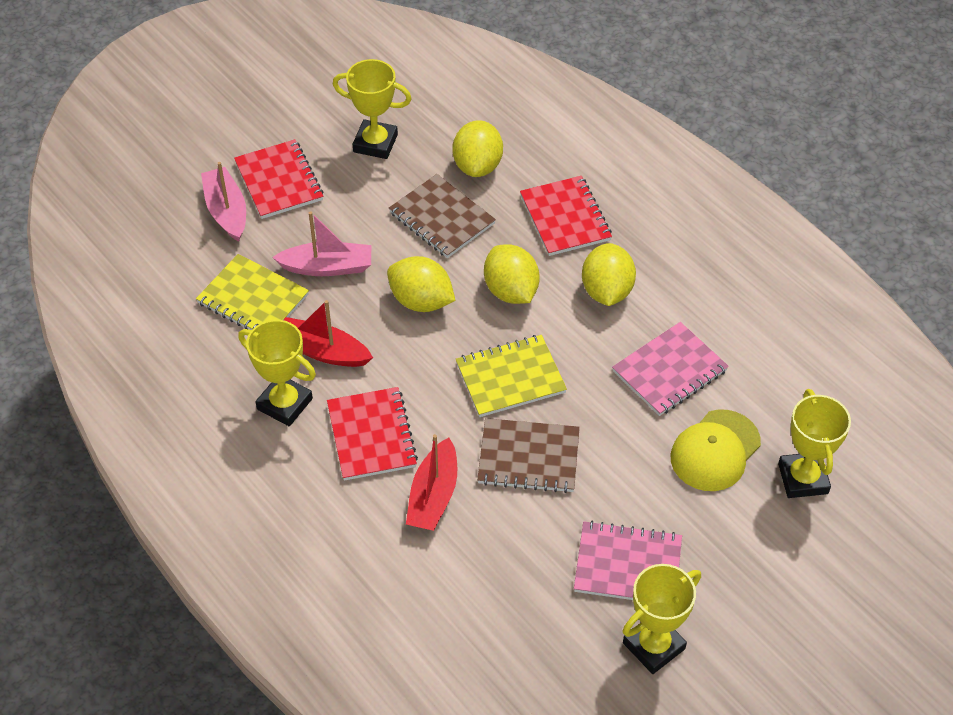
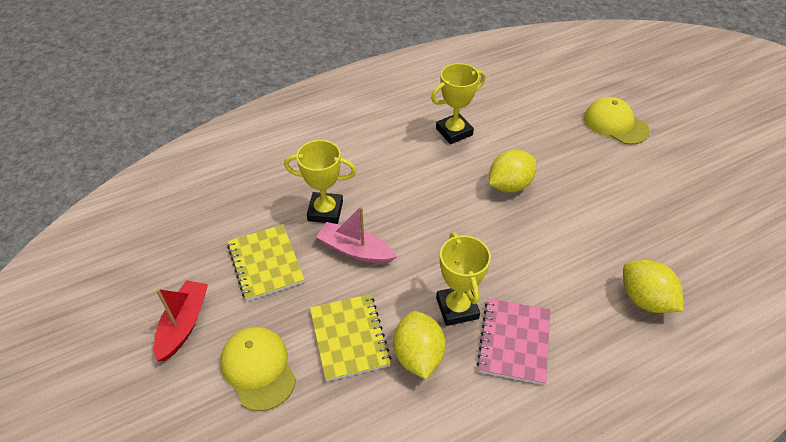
brown notebook: 2 -> 0
pink boat: 2 -> 1
pink notebook: 2 -> 1
red boat: 2 -> 1
red notebook: 3 -> 0
yellow cap: 1 -> 2
yellow lemon: 4 -> 3
yellow trophy: 4 -> 3

